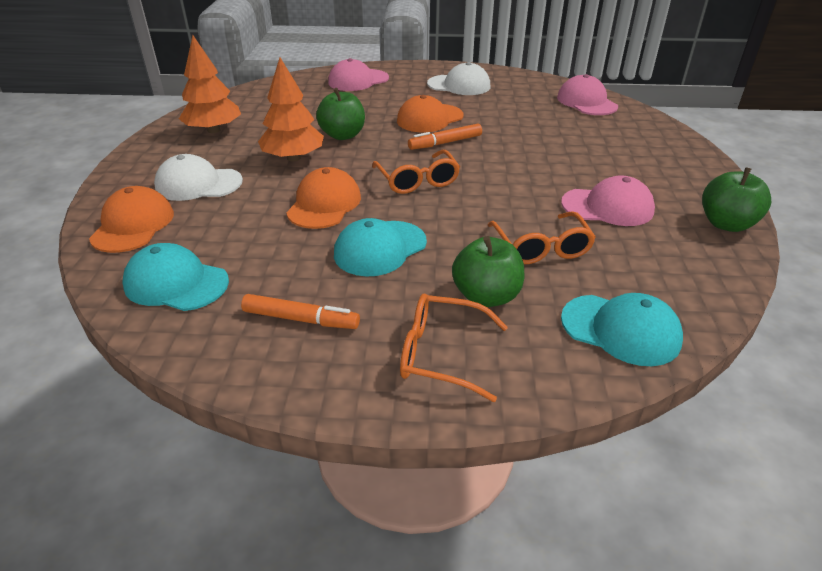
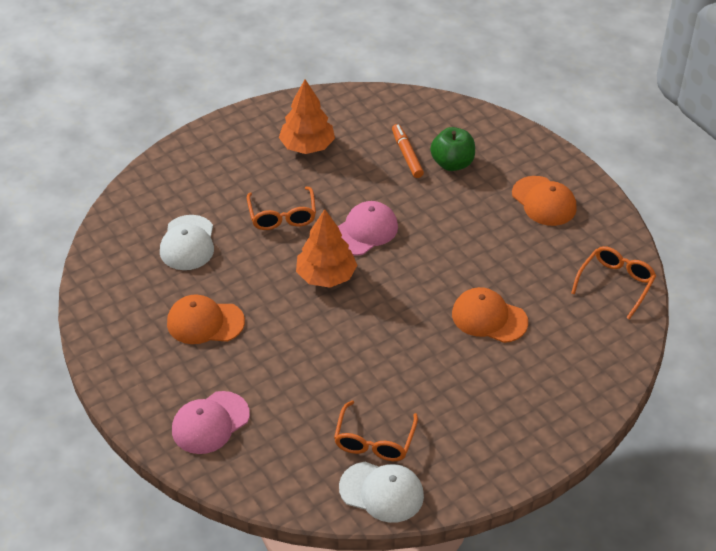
green apple: 3 -> 1
orange marker: 2 -> 1
pink cap: 3 -> 2
turquoise cap: 3 -> 0

